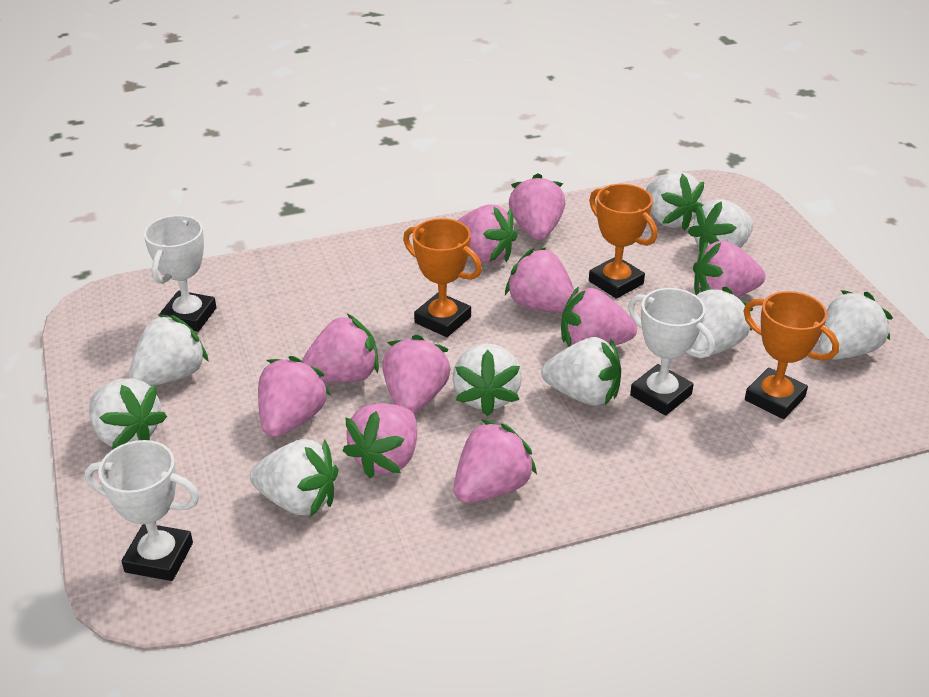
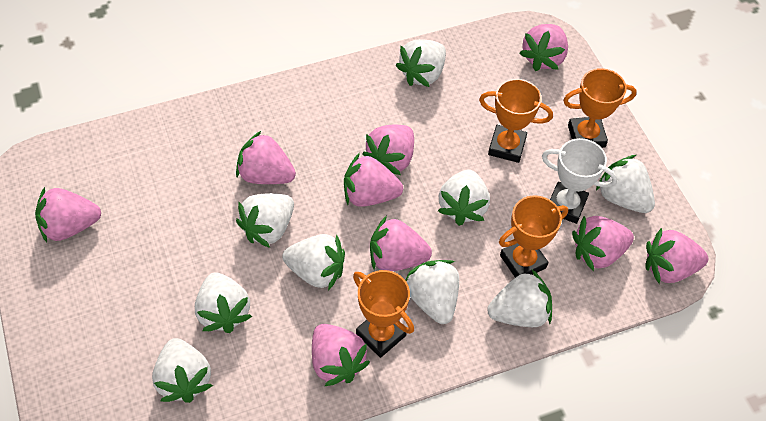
orange trophy: 3 -> 4
pink strawberry: 10 -> 9
white trophy: 3 -> 1

